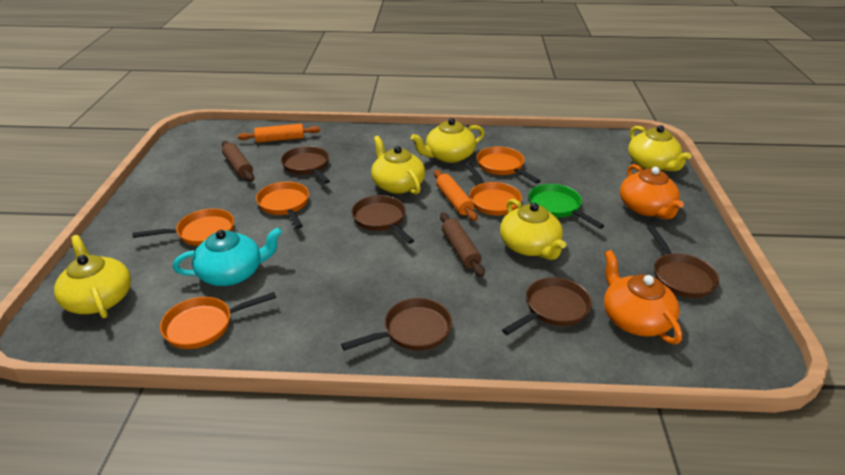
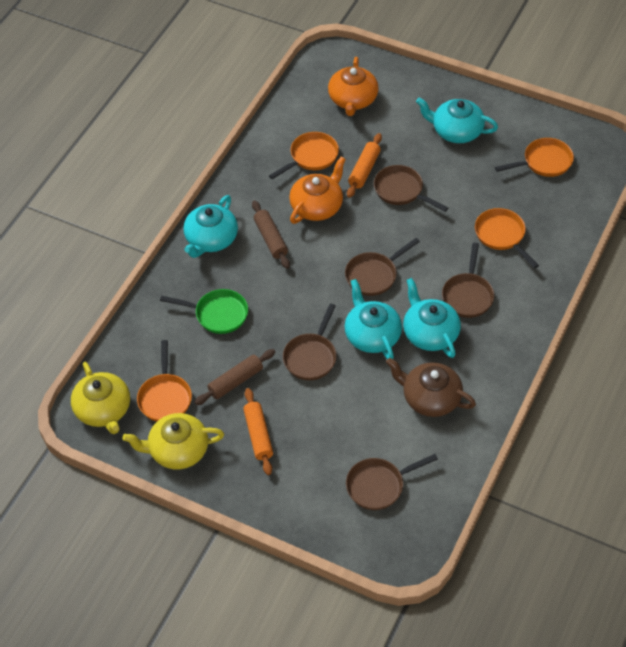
brown teapot: 0 -> 1
orange pan: 5 -> 4
turquoise teapot: 1 -> 4
yellow teapot: 5 -> 2

